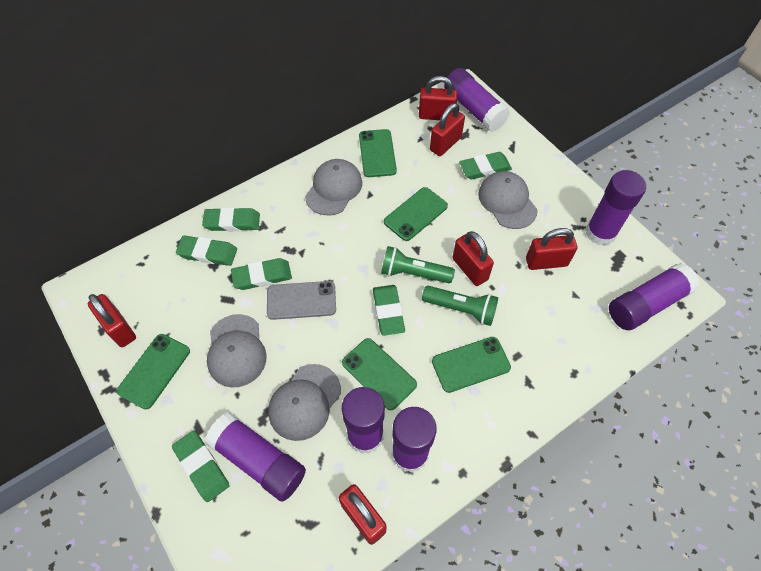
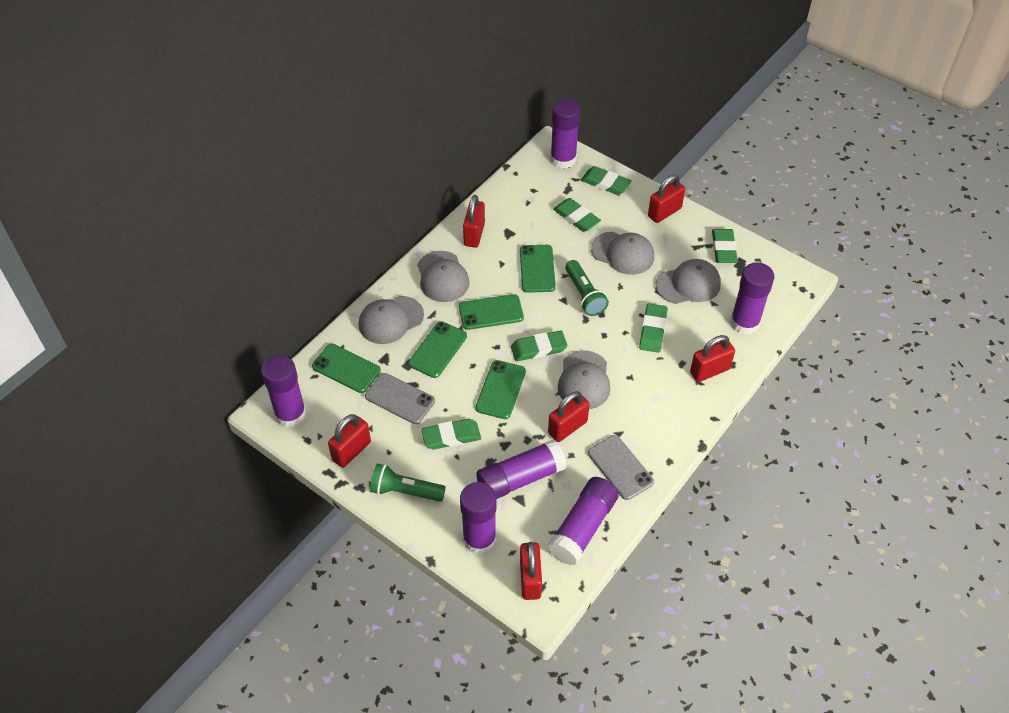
grey cap: 4 -> 5
grey phone: 1 -> 2

